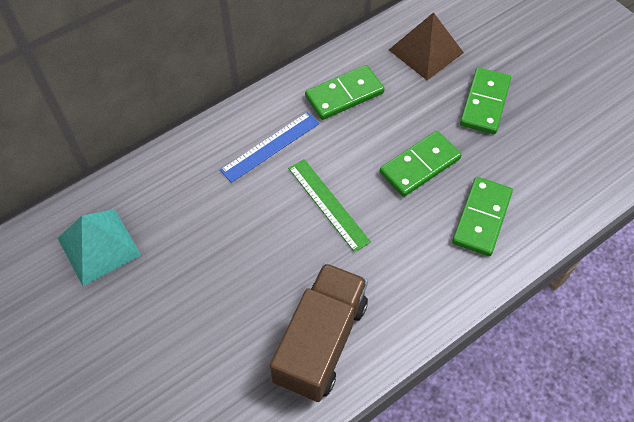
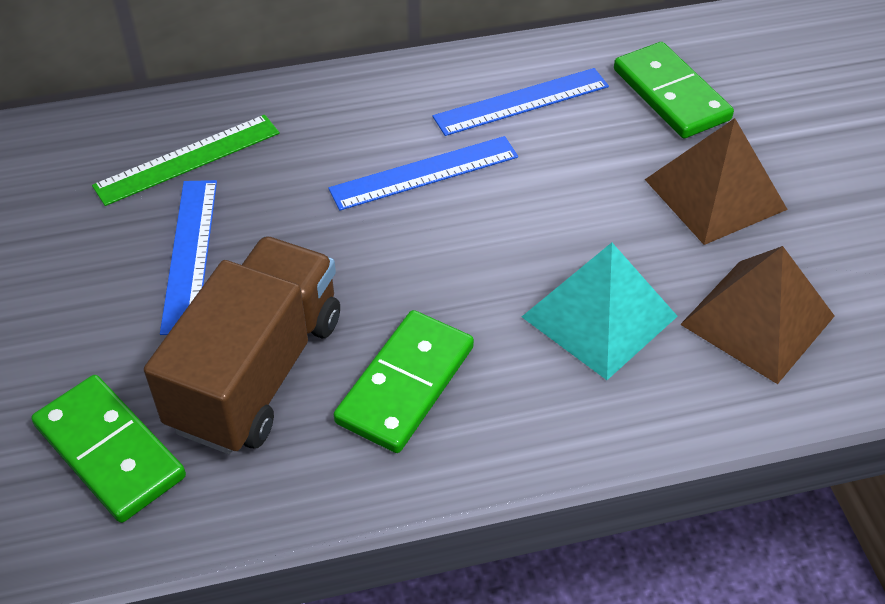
blue ruler: 1 -> 3
brown pyramid: 1 -> 2
green domino: 4 -> 3

